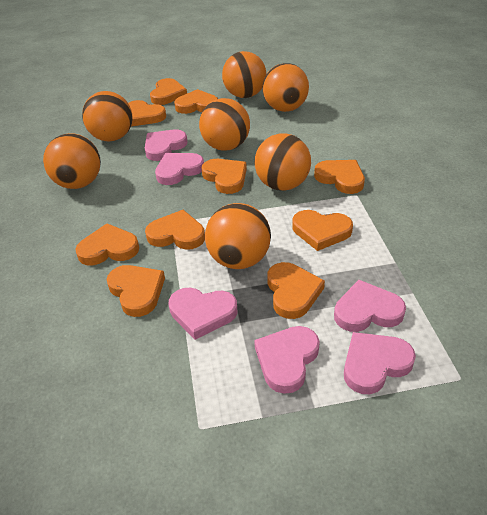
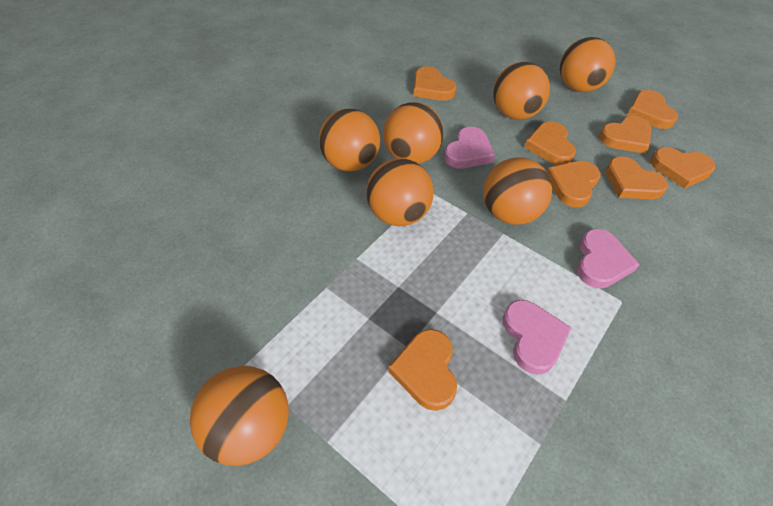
orange heart: 10 -> 8
pink heart: 6 -> 3

